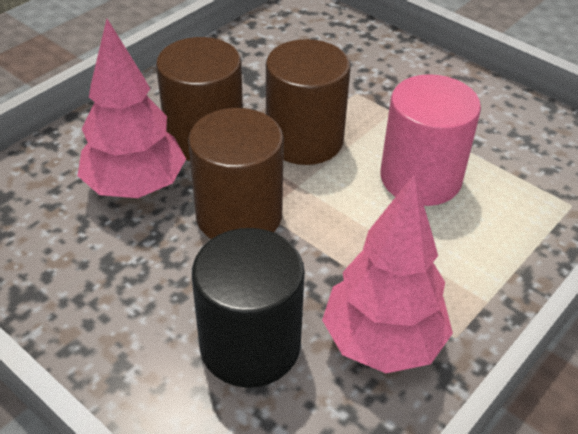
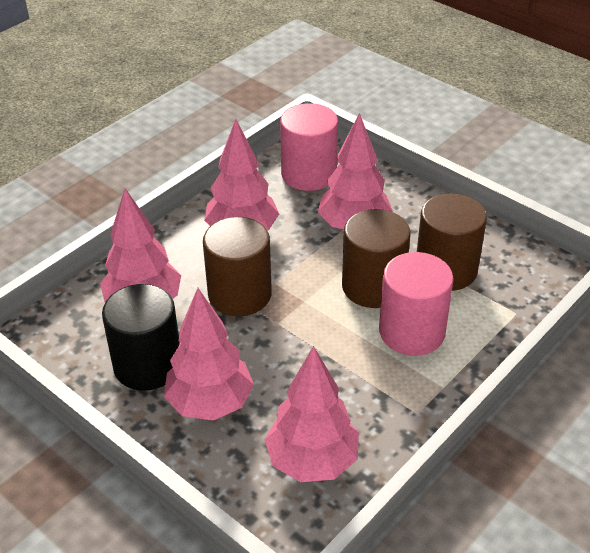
pink cylinder: 1 -> 2
pink tree: 2 -> 5

